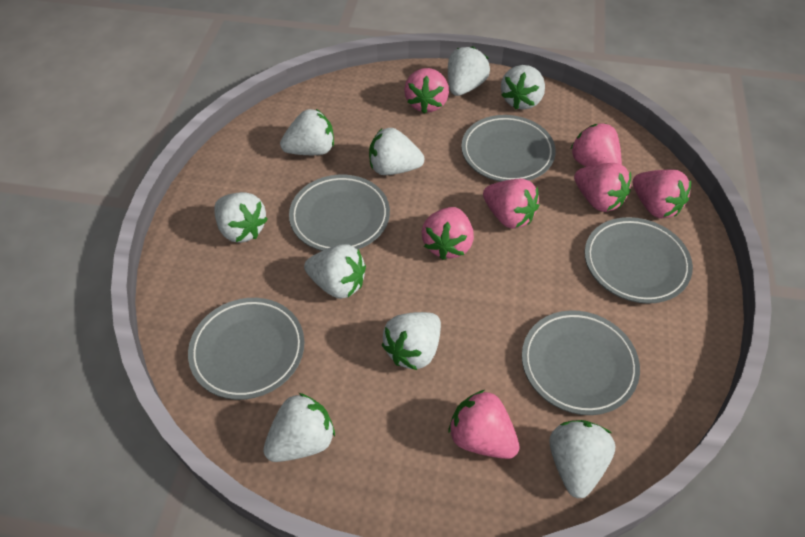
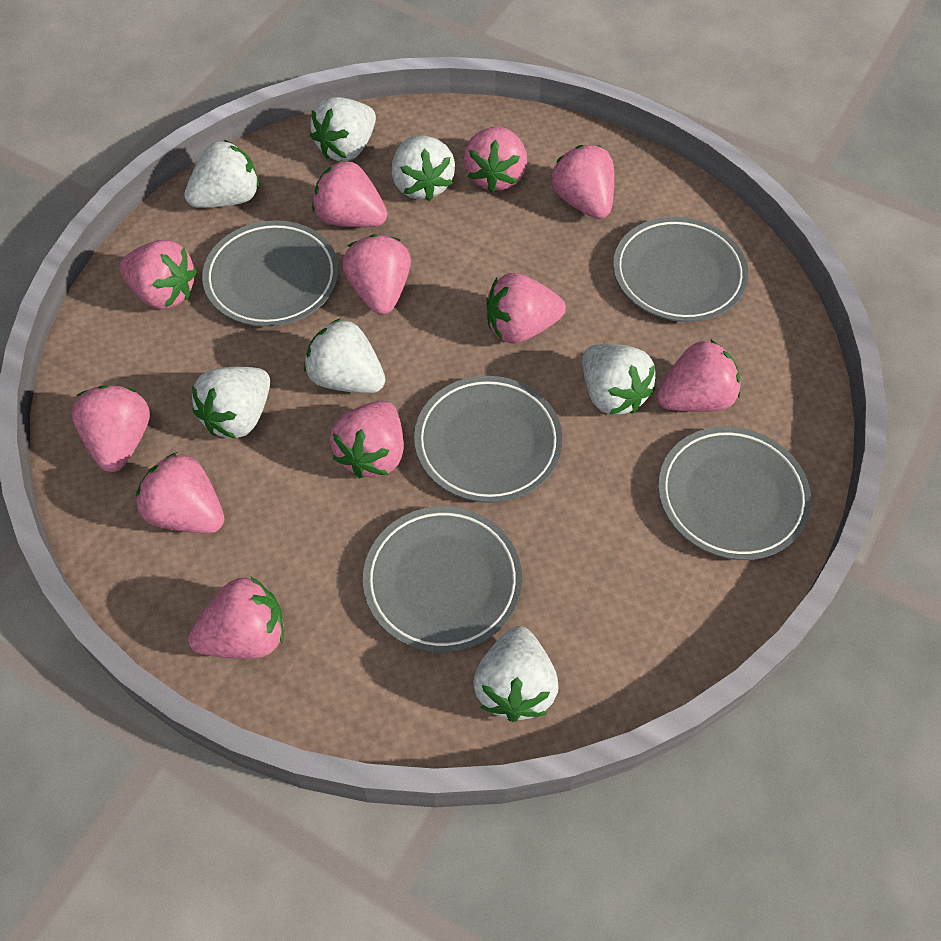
pink strawberry: 7 -> 11
white strawberry: 9 -> 7

